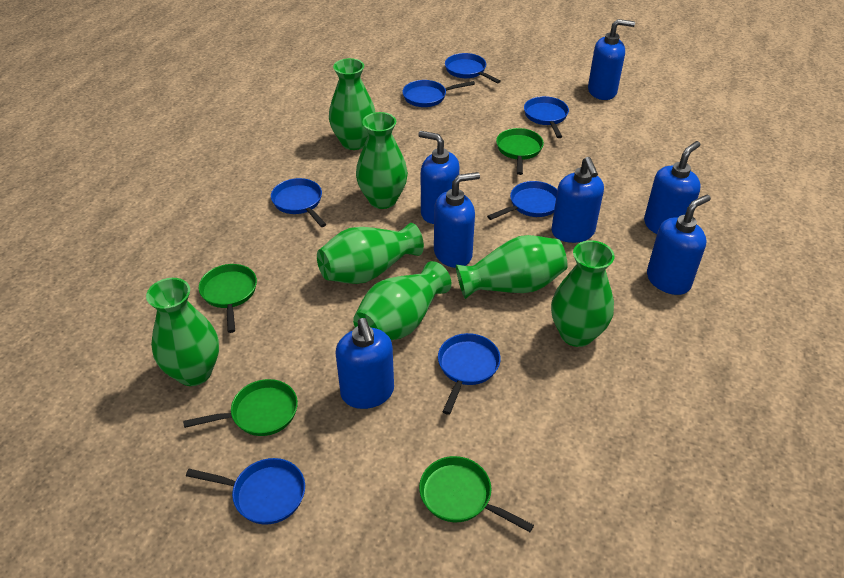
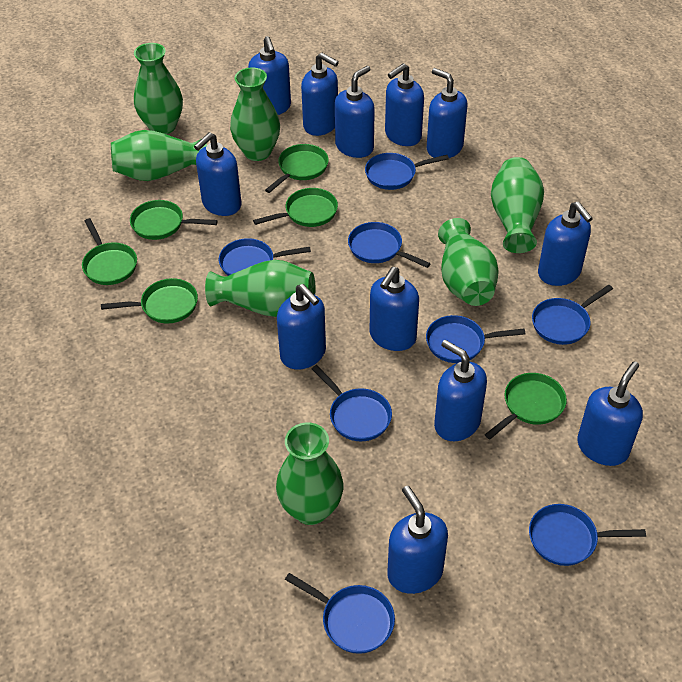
blue pan: 7 -> 8
blue soap dispenser: 7 -> 12
green pan: 4 -> 6

